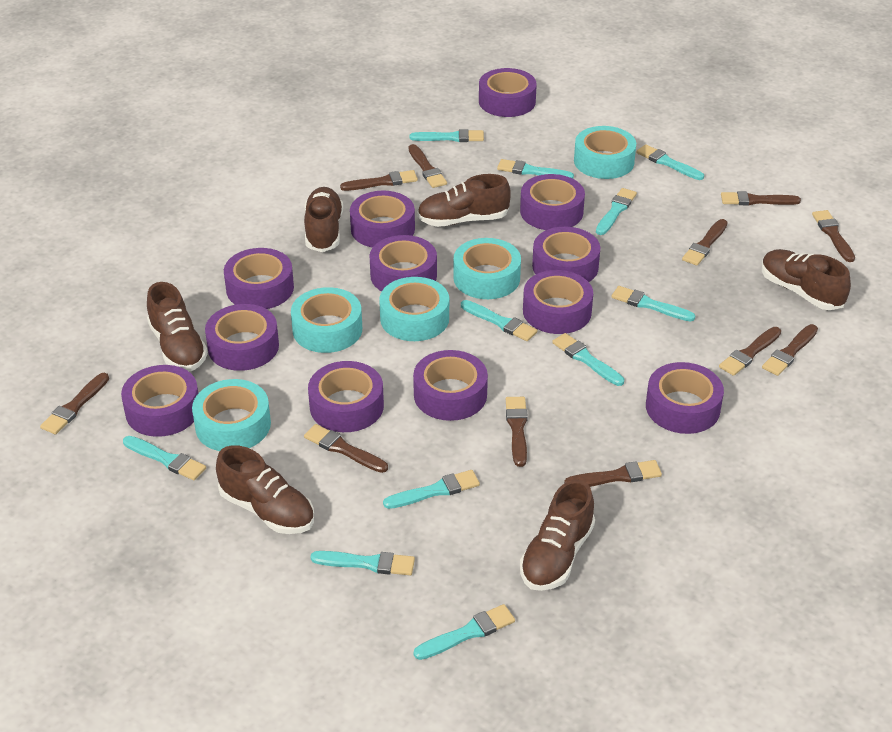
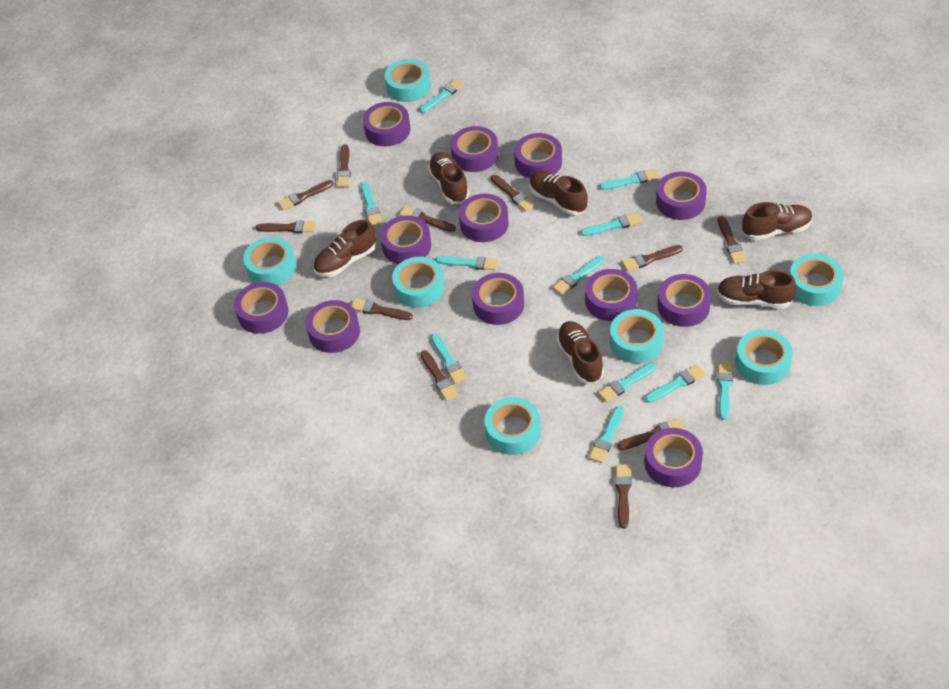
turquoise tape: 5 -> 7

